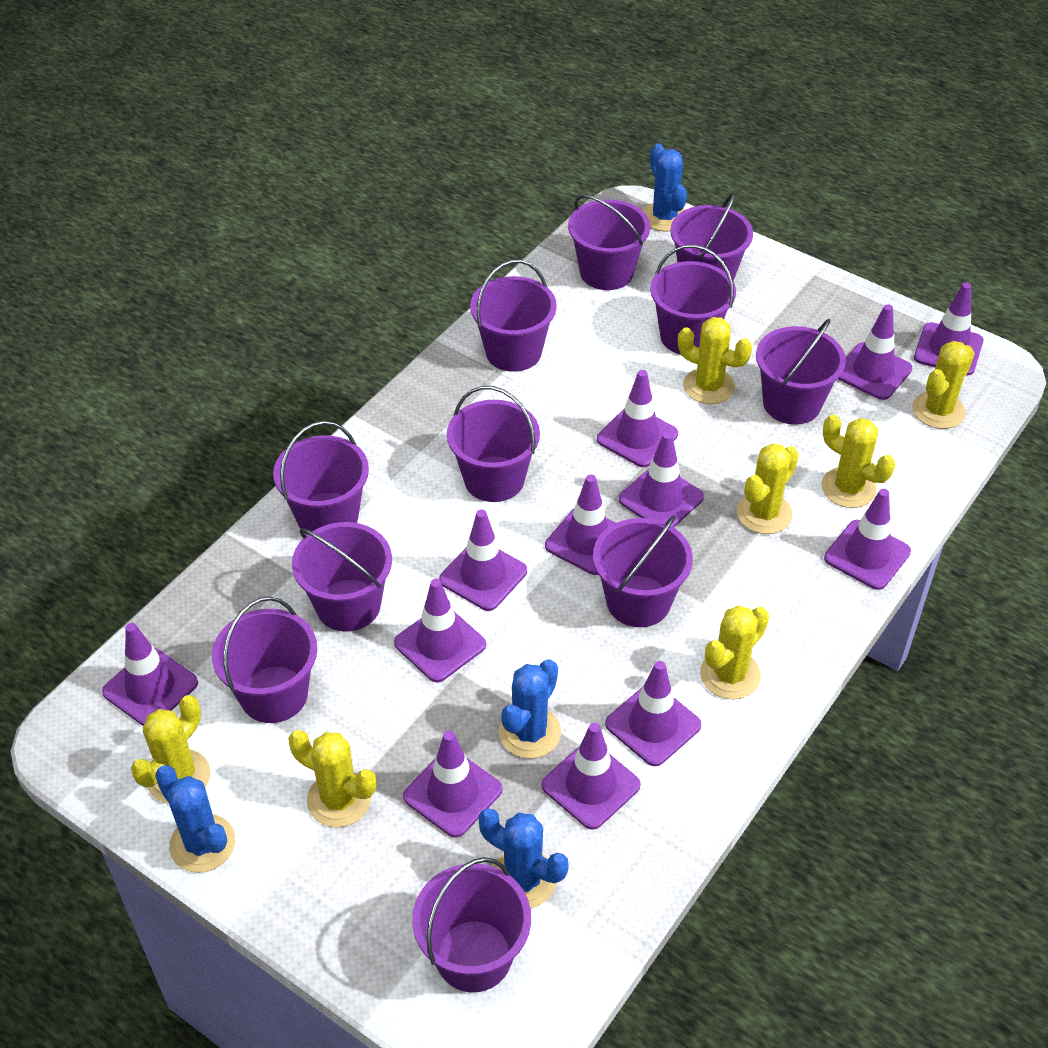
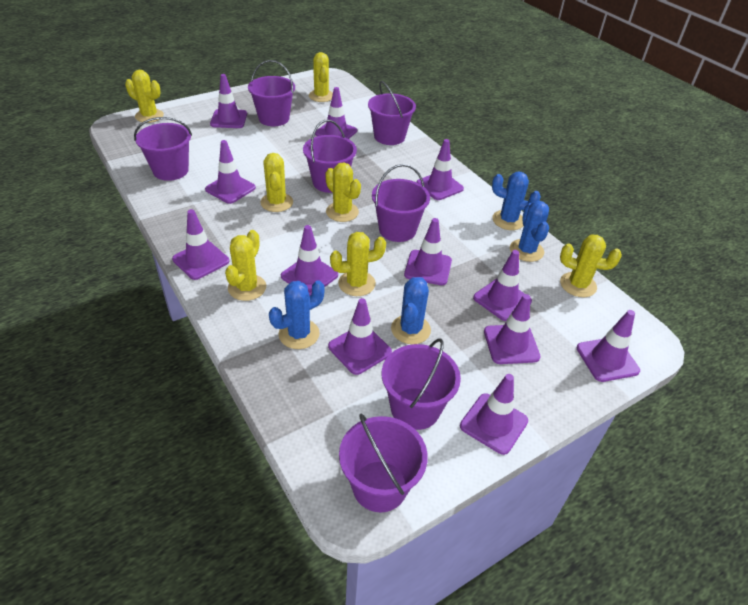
purple bucket: 11 -> 7

